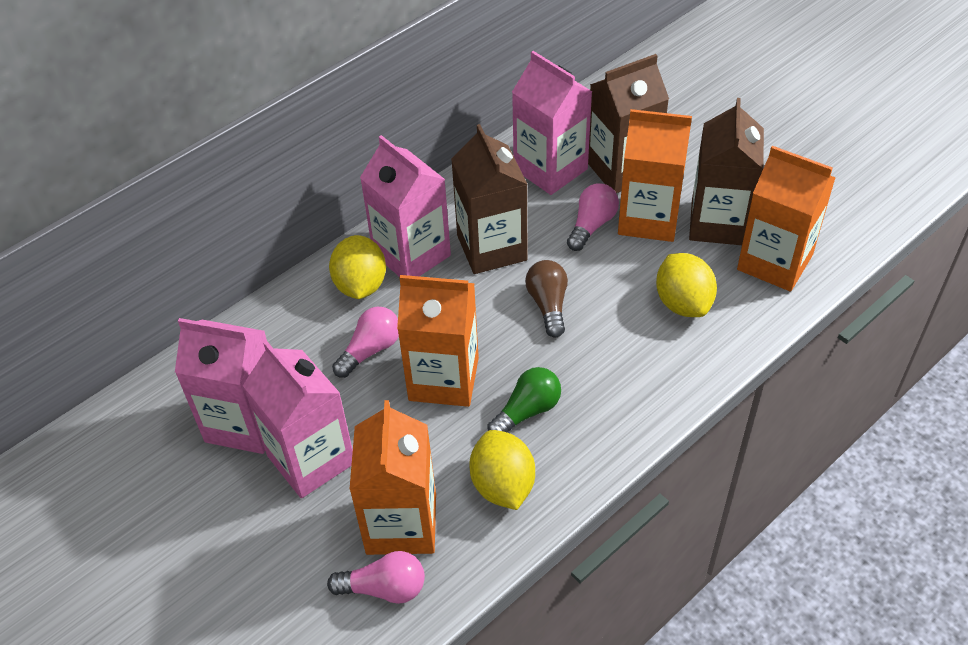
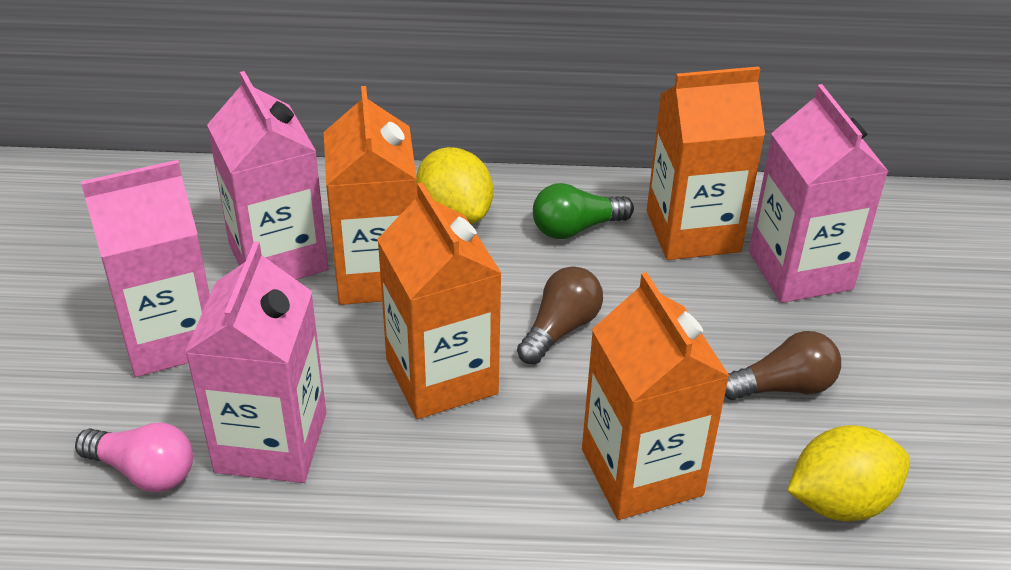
brown carton: 3 -> 0
brown light bulb: 1 -> 2
pink light bulb: 3 -> 1
yellow lemon: 3 -> 2

